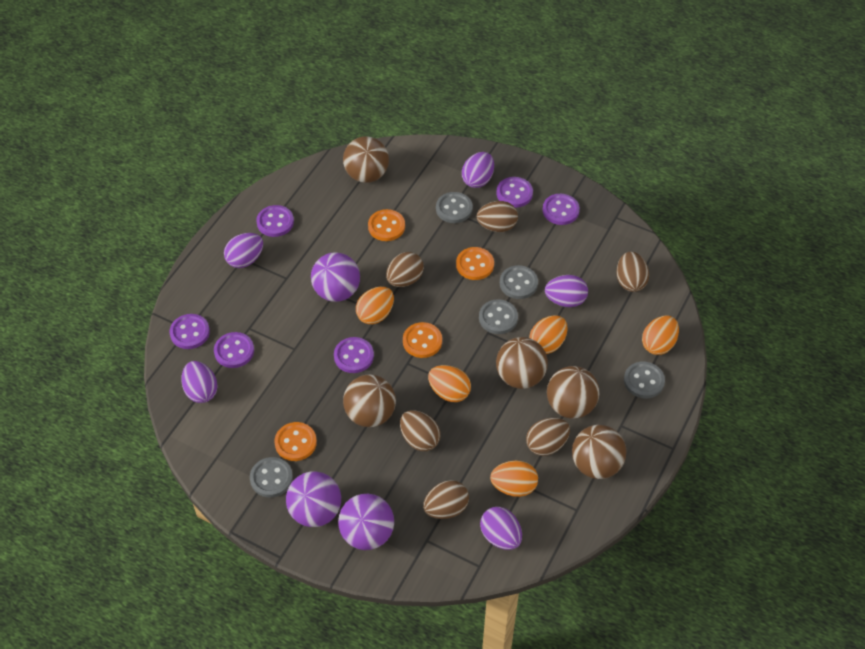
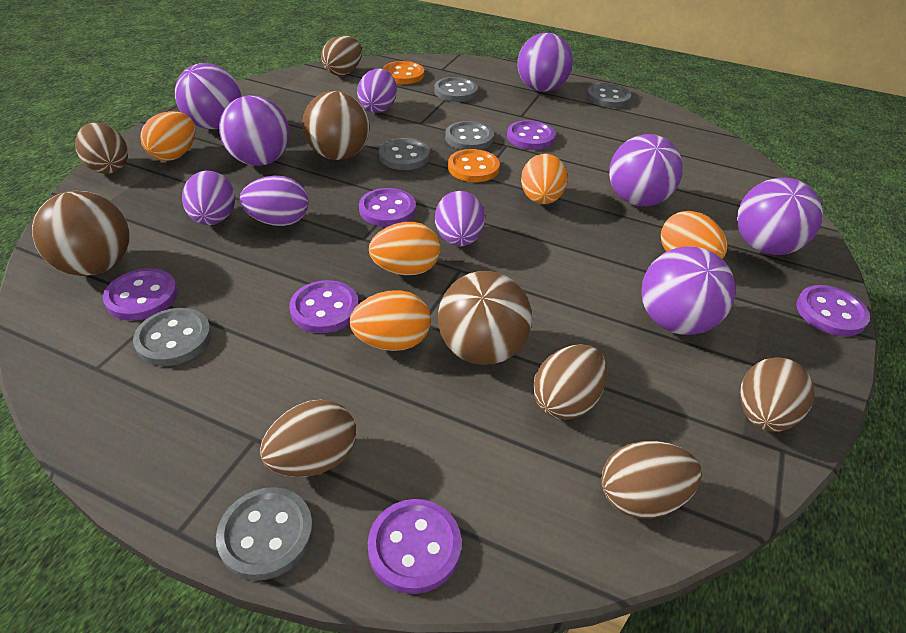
brown ball: 5 -> 3
grey button: 5 -> 6
orange button: 4 -> 2
purple ball: 3 -> 6
purple egg: 5 -> 4

